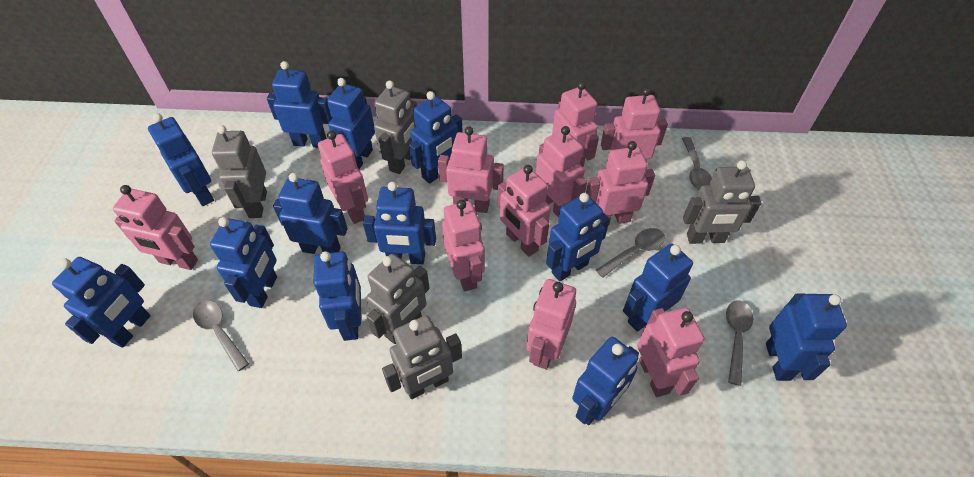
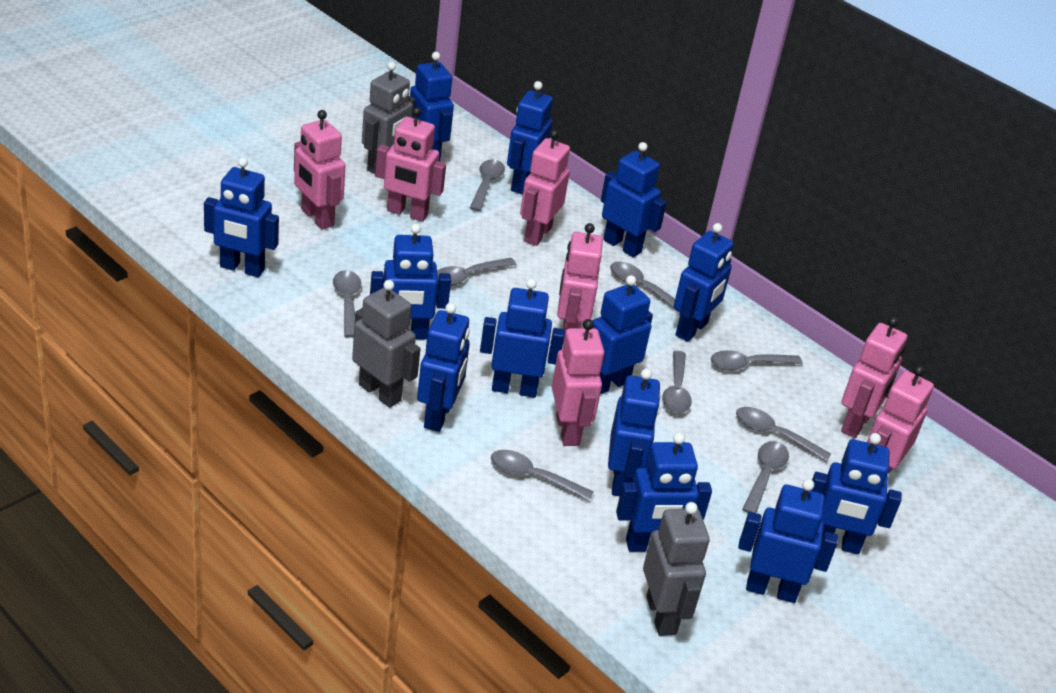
grey robot: 5 -> 3
grey spoon: 4 -> 9
pink robot: 11 -> 7

